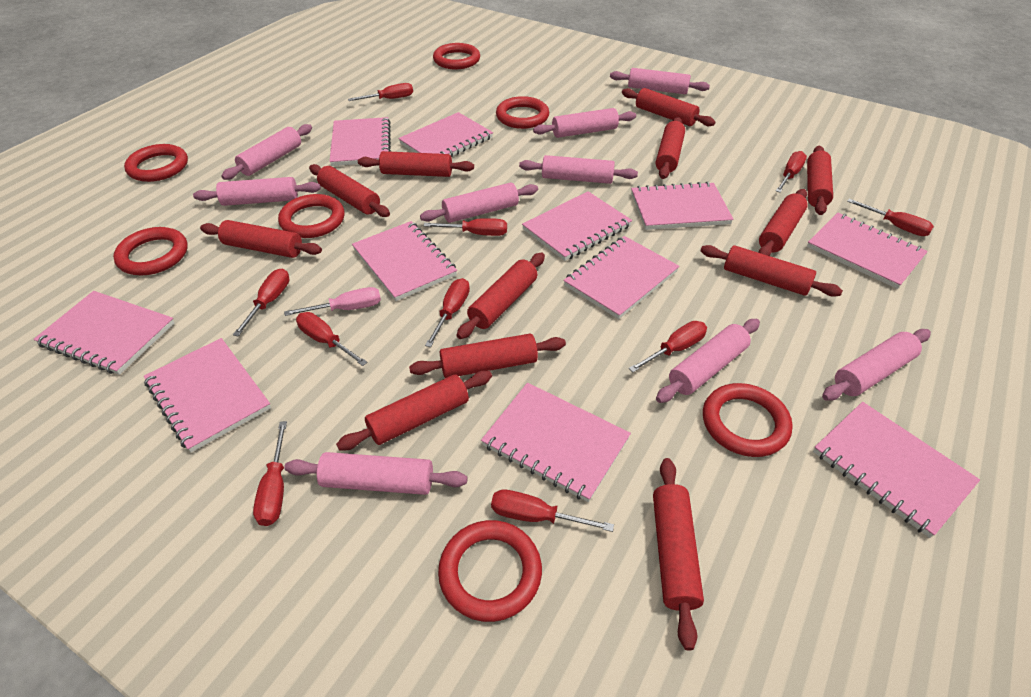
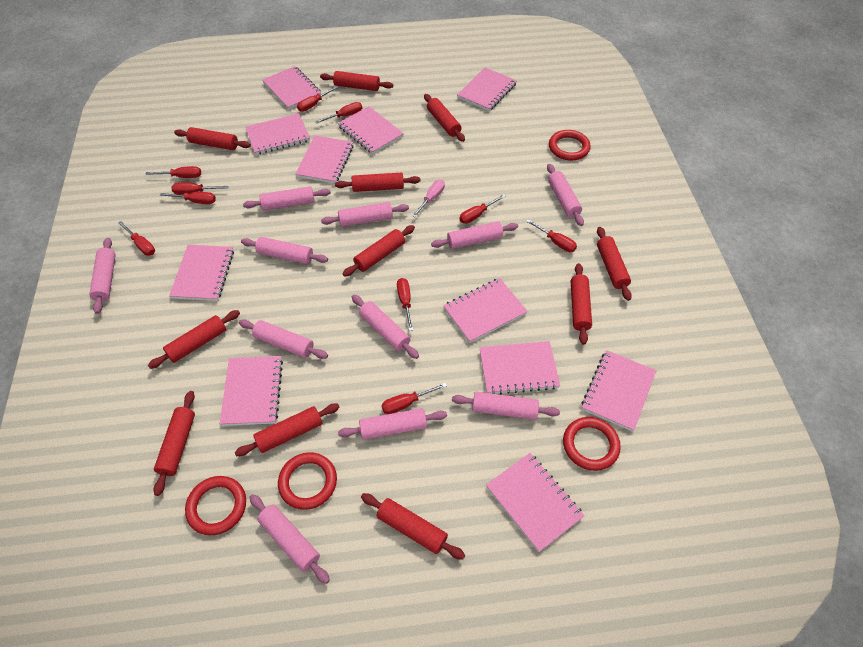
pink rolling pin: 9 -> 11
red ring: 7 -> 4
red rolling pin: 12 -> 11

